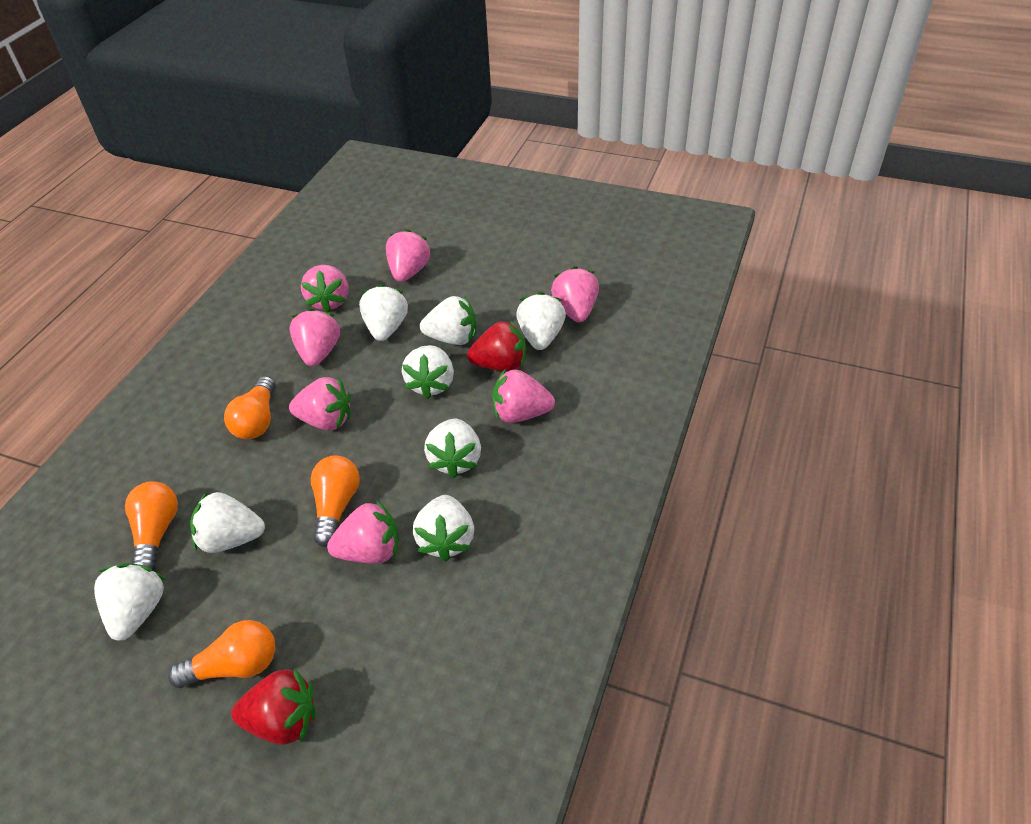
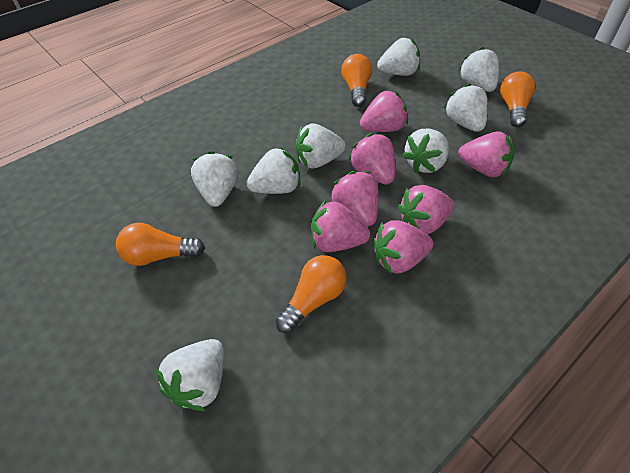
red strawberry: 2 -> 0

